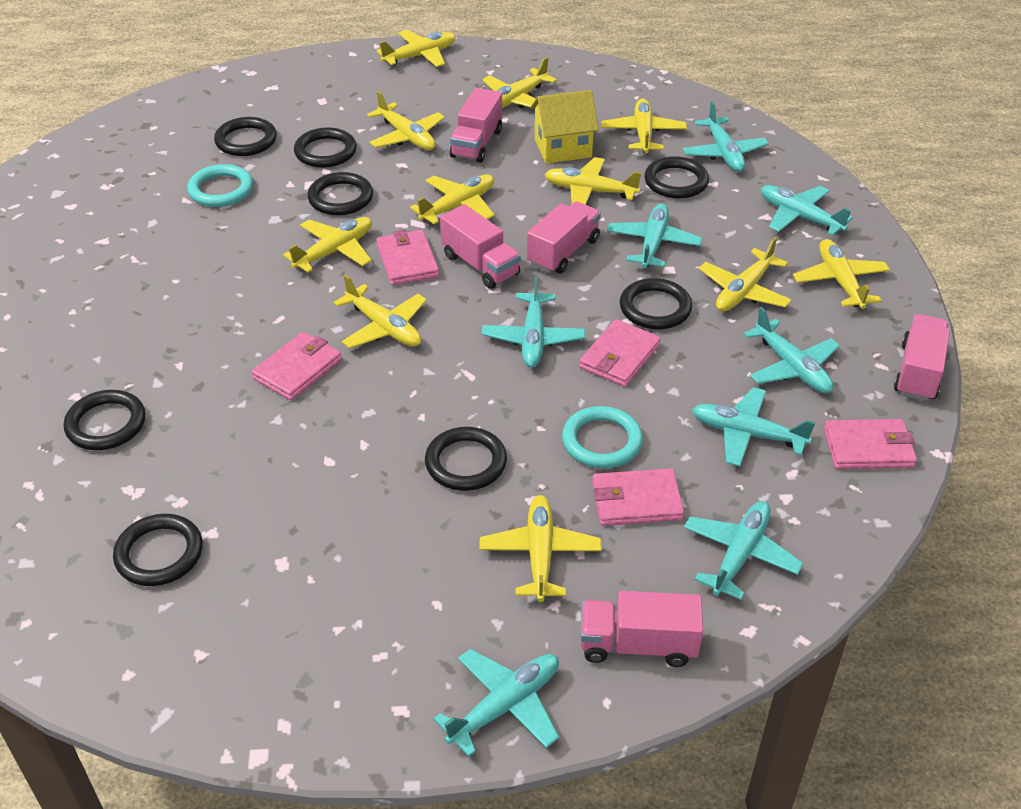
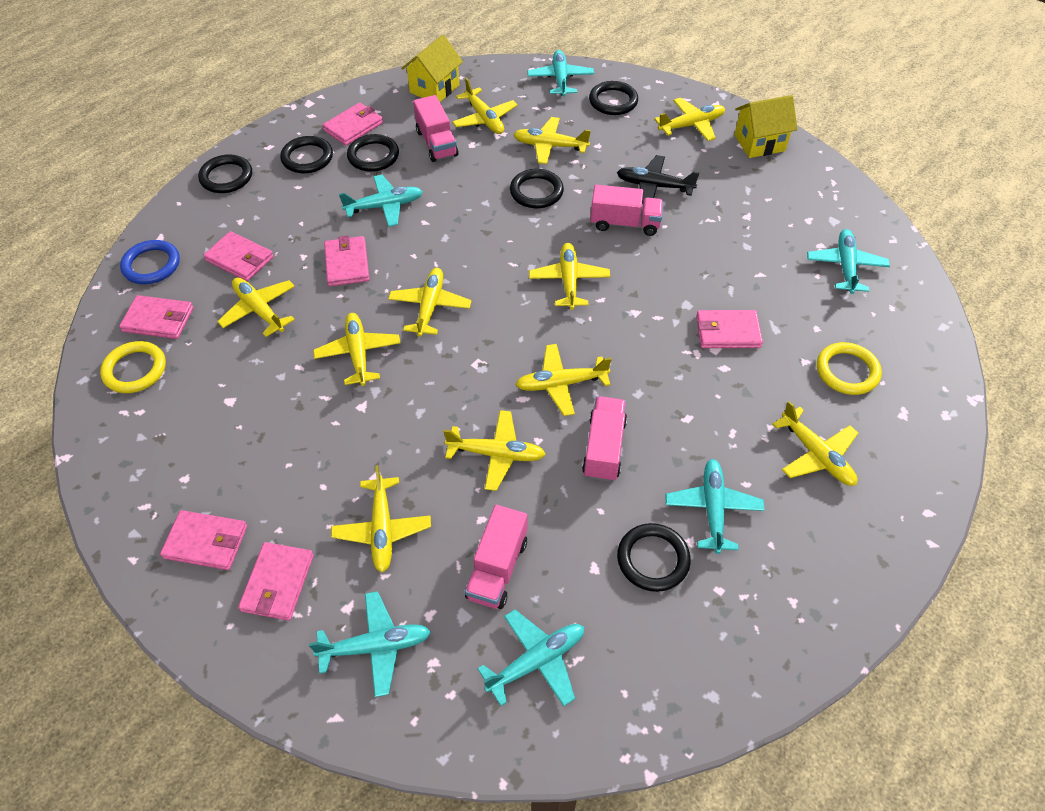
black plane: 0 -> 1
black ring: 8 -> 6
blue ring: 0 -> 1
pink truck: 5 -> 4
pink wallet: 5 -> 7
turquoise plane: 8 -> 6
turquoise ring: 2 -> 0
yellow house: 1 -> 2
yellow ring: 0 -> 2

